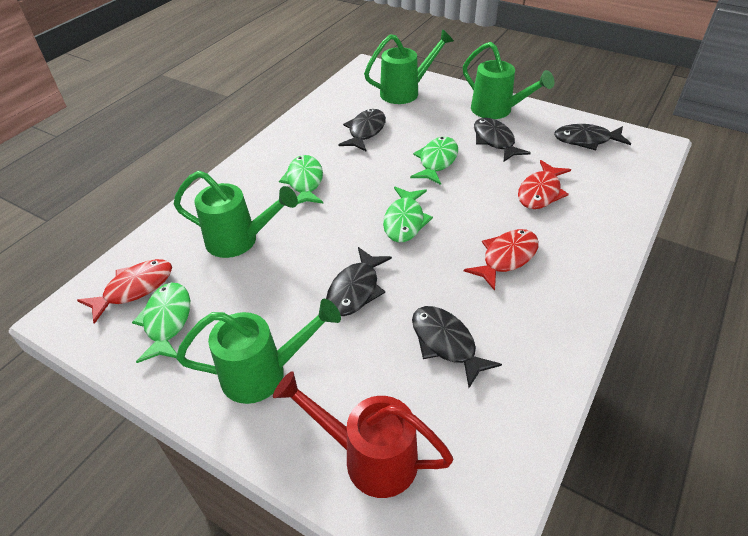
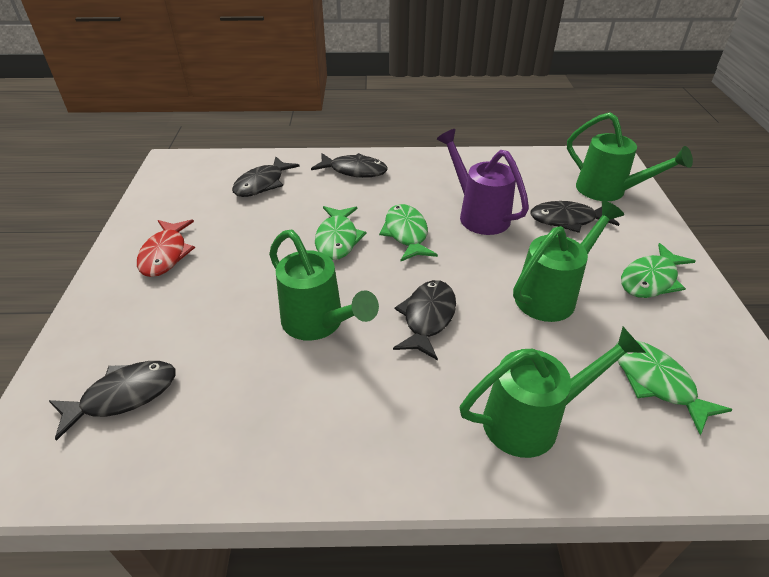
purple watering can: 0 -> 1
red fish: 3 -> 1
red watering can: 1 -> 0

